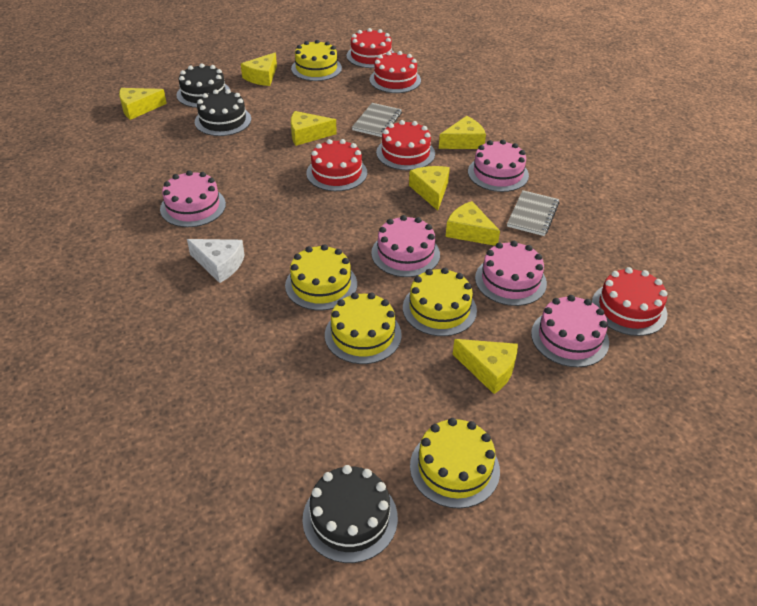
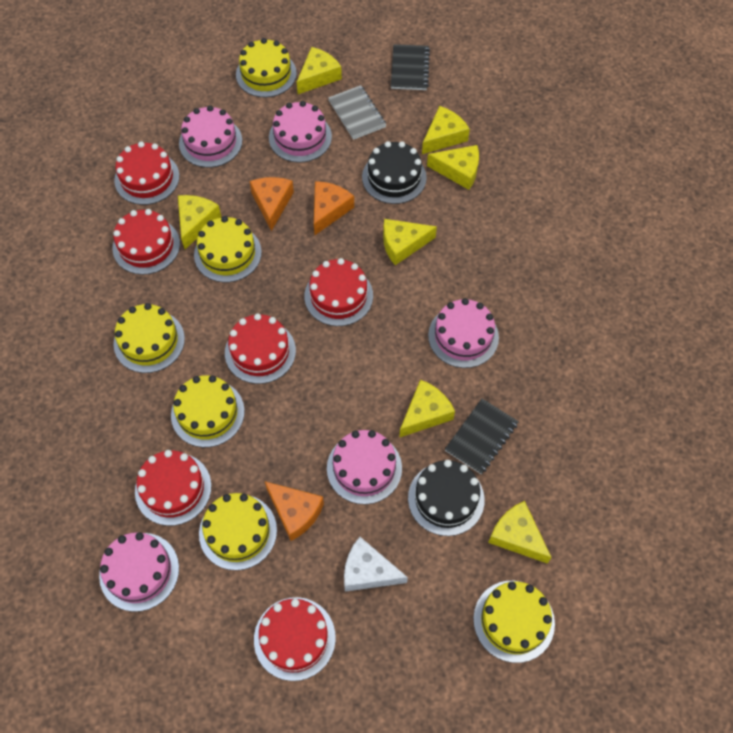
black cake: 3 -> 2
black notebook: 0 -> 2
grey notebook: 2 -> 1
orange cheese: 0 -> 3
red cake: 5 -> 6
yellow cake: 5 -> 6

